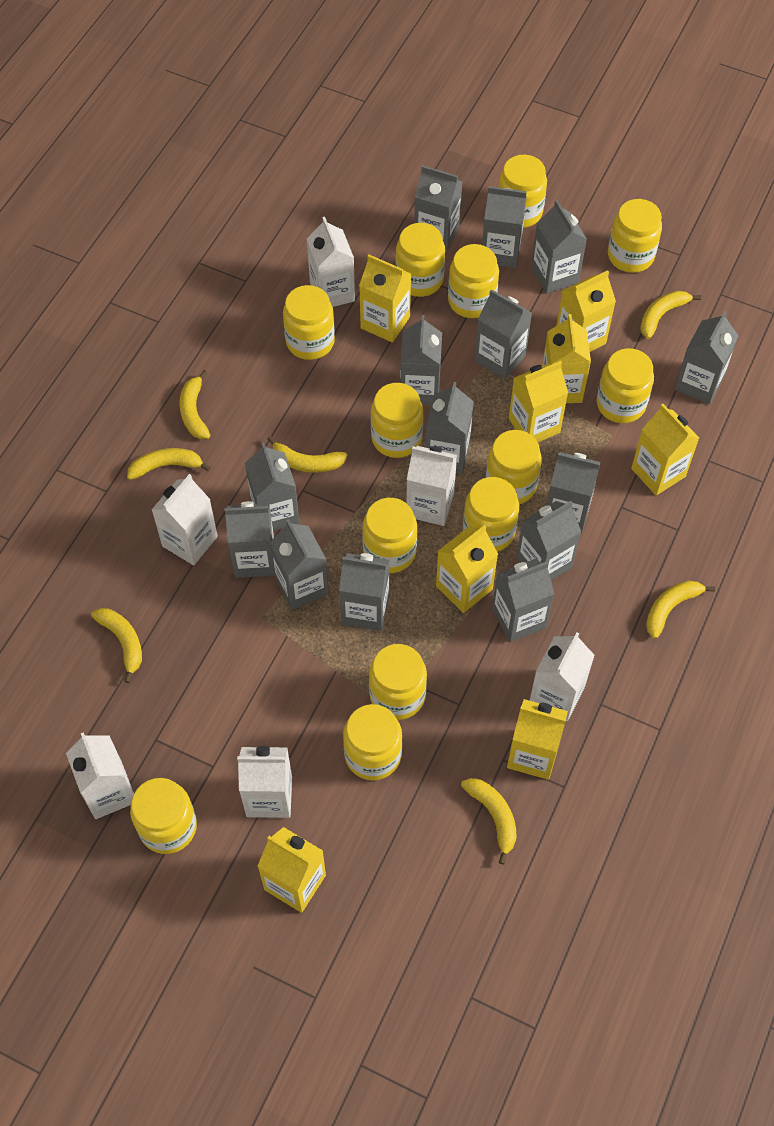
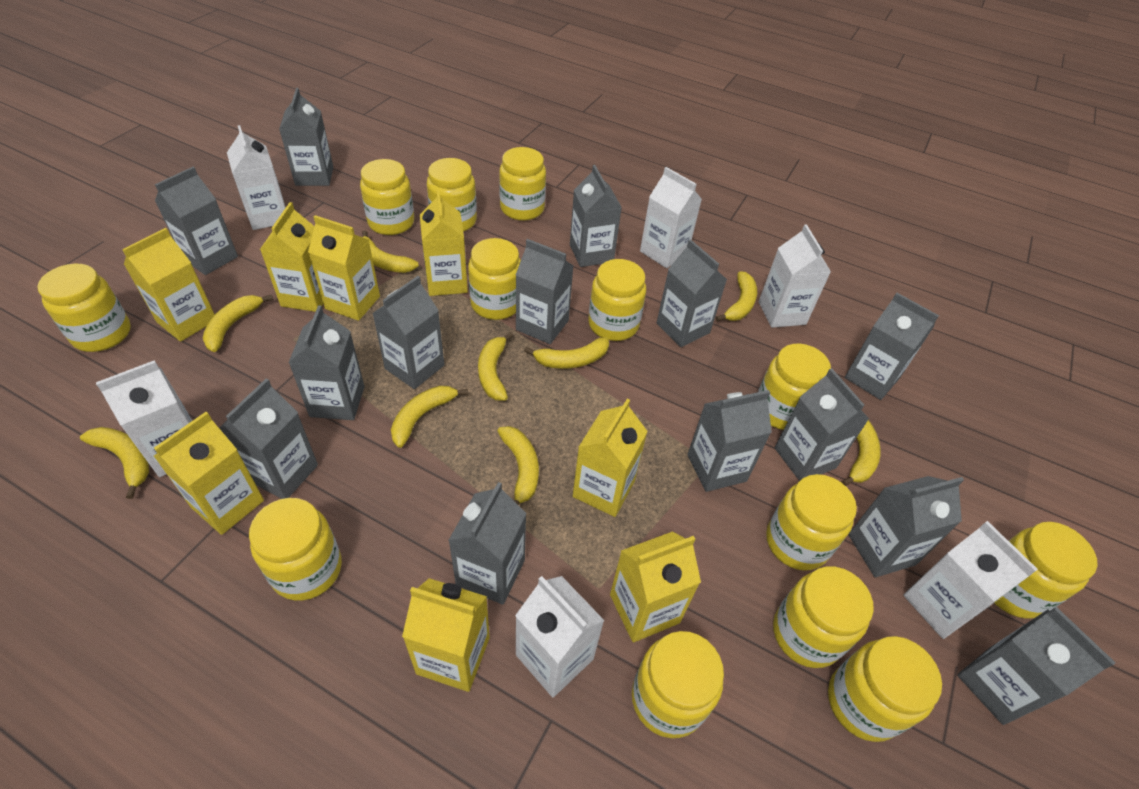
yellow banana: 7 -> 9

